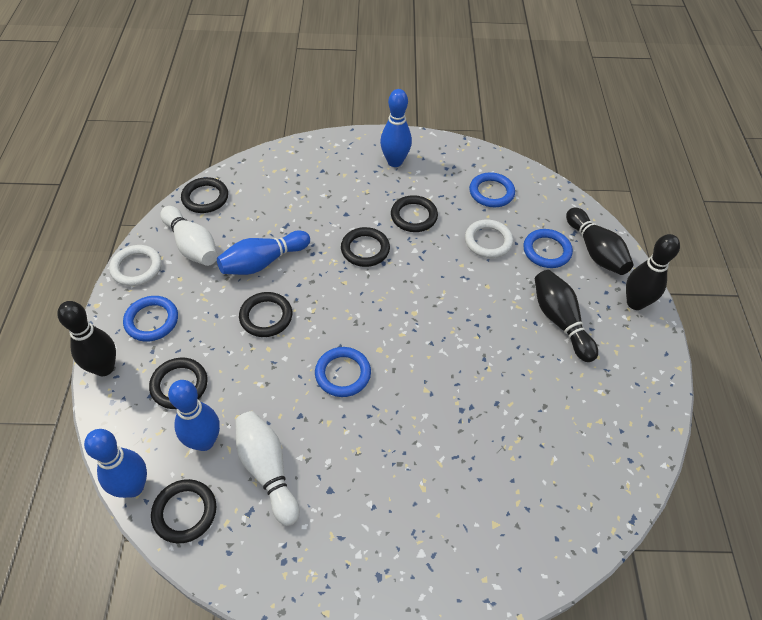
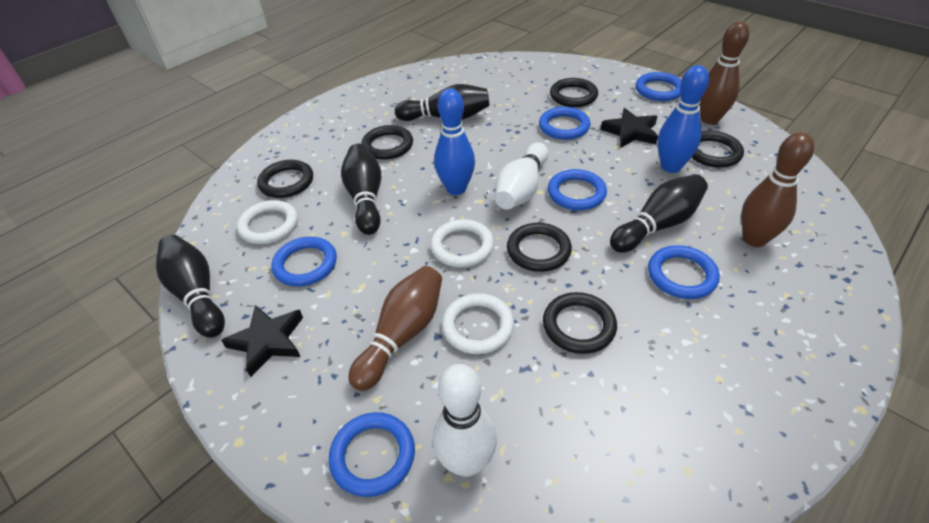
black star: 0 -> 2
blue bowling pin: 4 -> 2
blue ring: 4 -> 6
brown bowling pin: 0 -> 3
white ring: 2 -> 3

